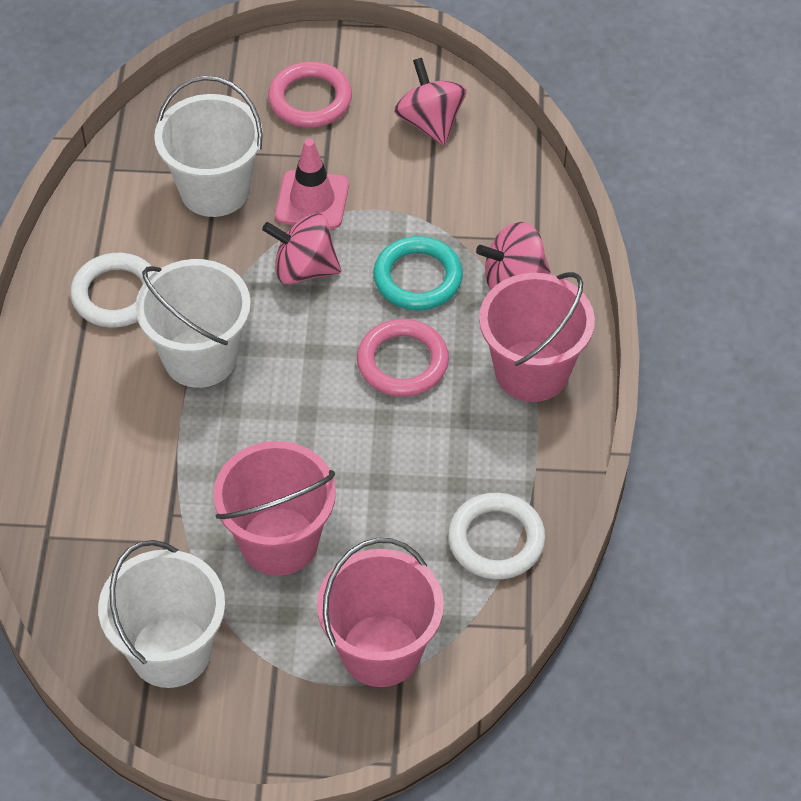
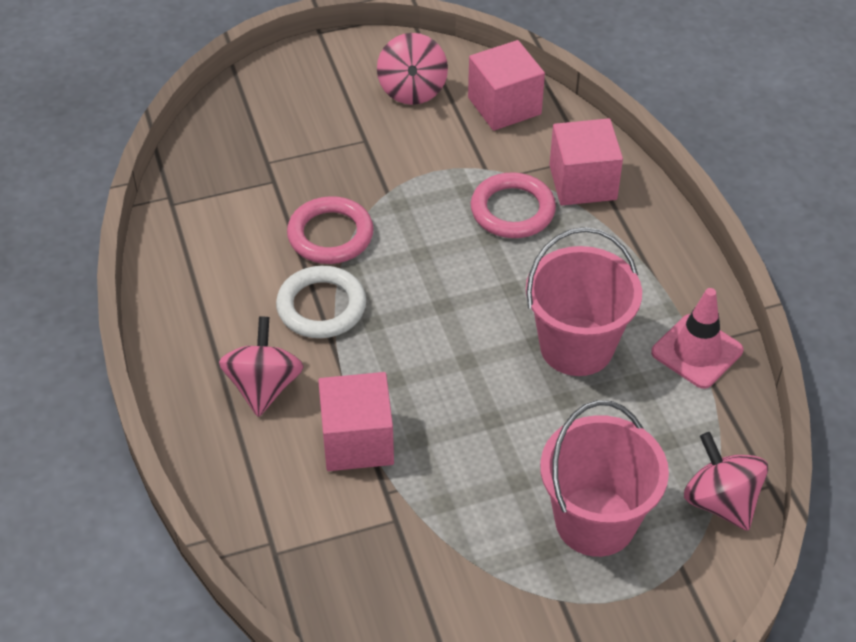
pink bucket: 3 -> 2
pink cube: 0 -> 3
turquoise ring: 1 -> 0
white bucket: 3 -> 0
white ring: 2 -> 1

